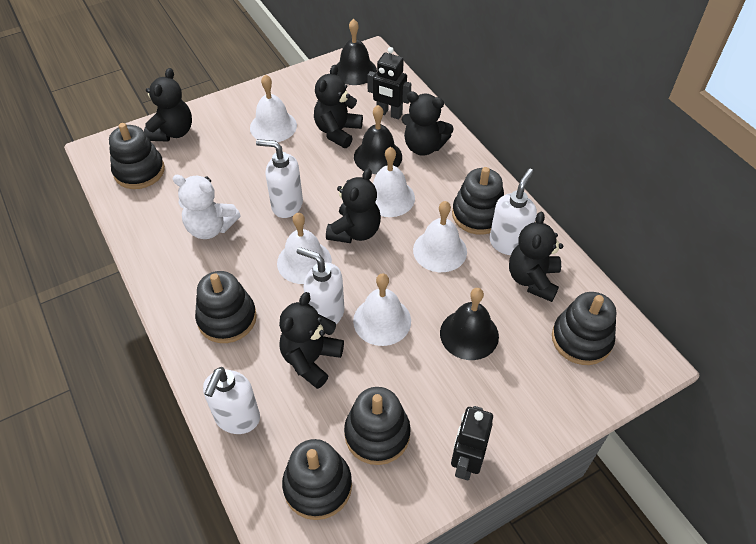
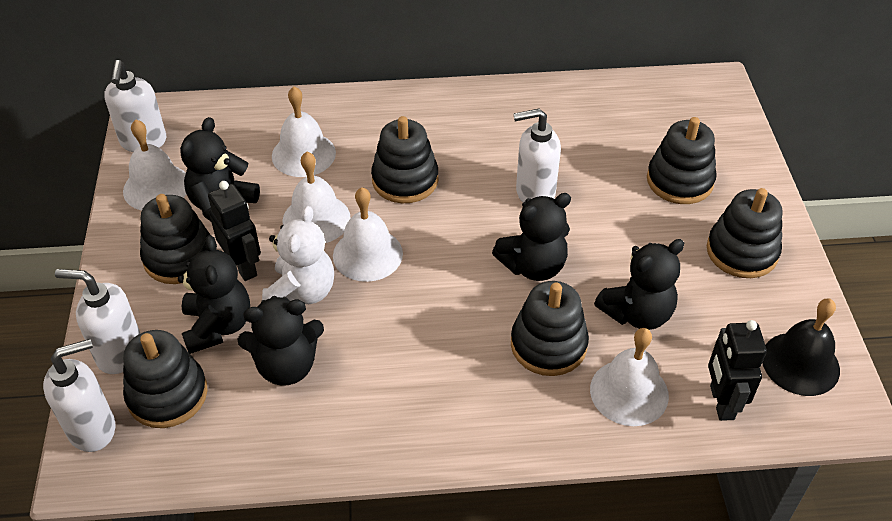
black bell: 3 -> 1
black teddy bear: 6 -> 5

